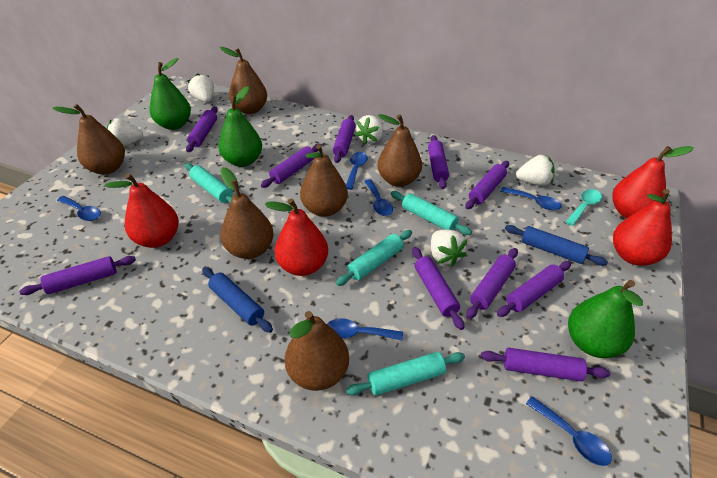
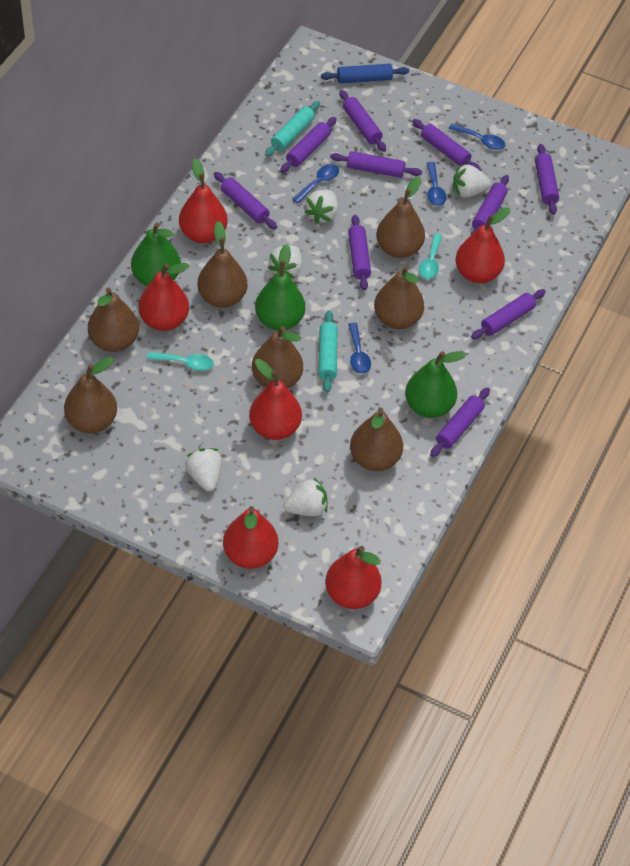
blue rolling pin: 2 -> 1
blue spoon: 6 -> 4
brown pear: 6 -> 7
red pear: 4 -> 6
turquoise rolling pin: 4 -> 2
turquoise spoon: 1 -> 2

